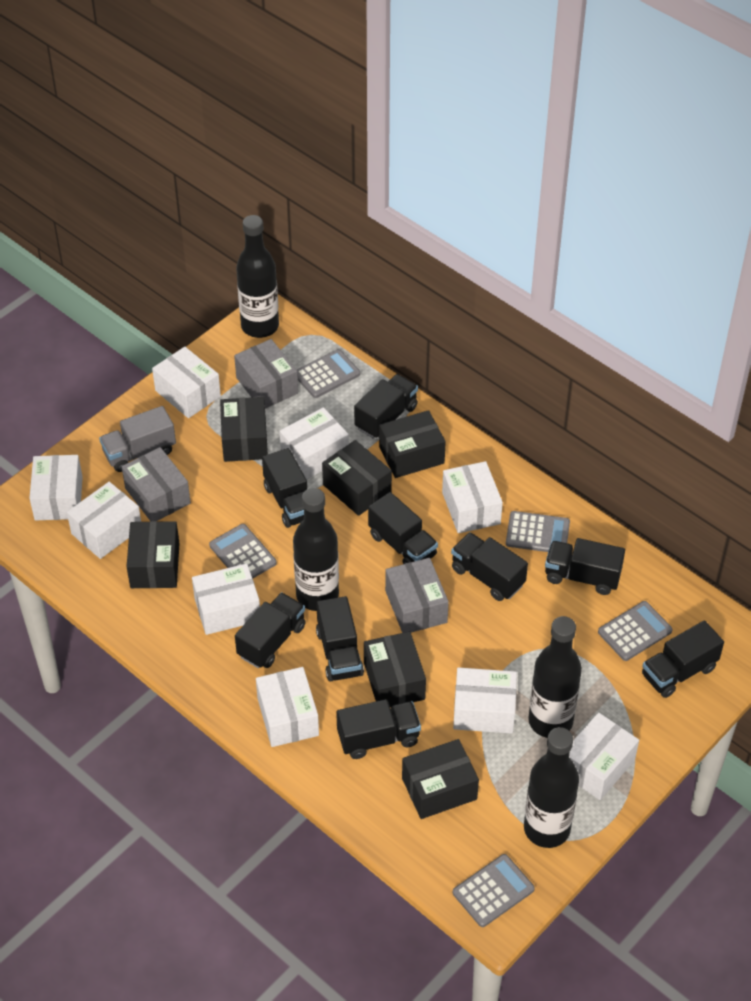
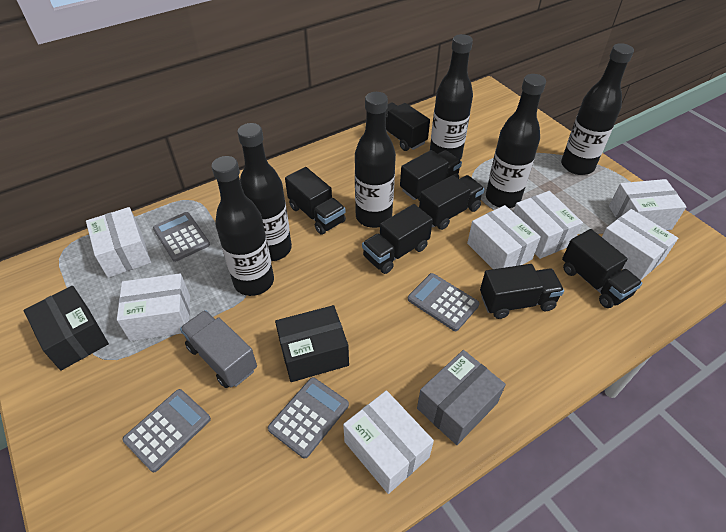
black bottle: 4 -> 6
black box: 6 -> 2
black truck: 9 -> 7
grey box: 3 -> 1
grey calculator: 5 -> 4
white box: 9 -> 7

